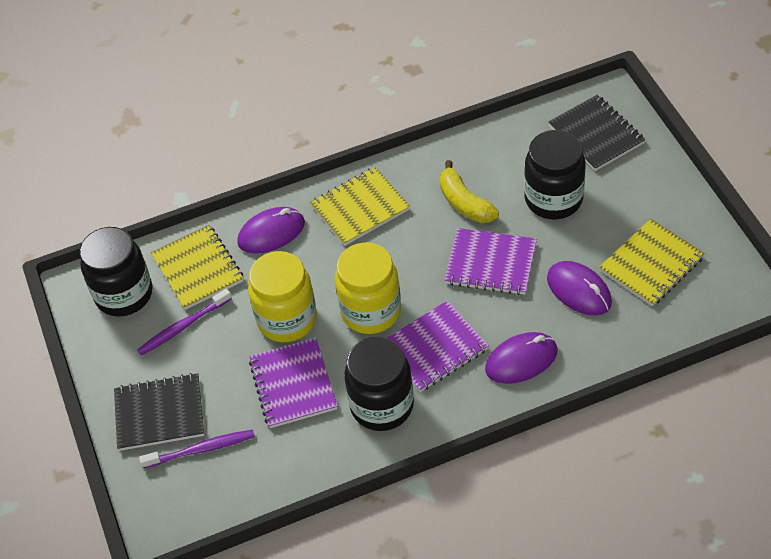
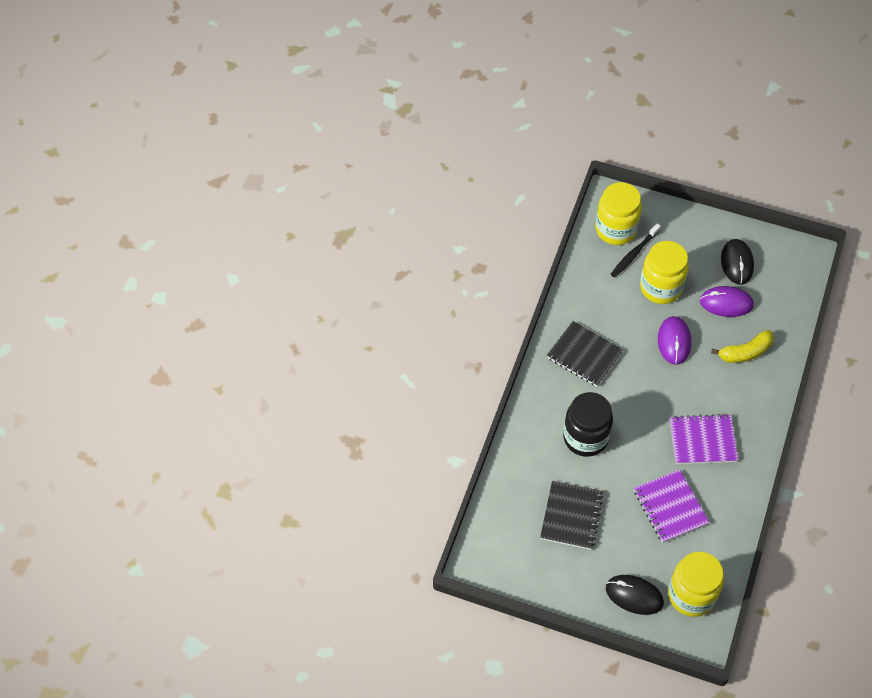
black jar: 3 -> 1
black mouse: 0 -> 2
black toothbrush: 0 -> 1
purple mouse: 3 -> 2
purple notebook: 3 -> 2
purple toothbrush: 2 -> 0
yellow jar: 2 -> 3
yellow notebook: 3 -> 0

